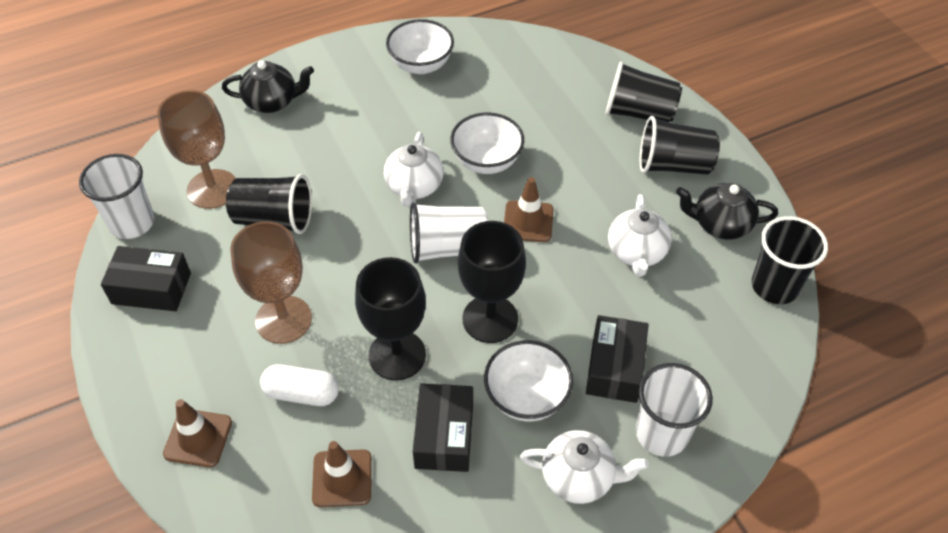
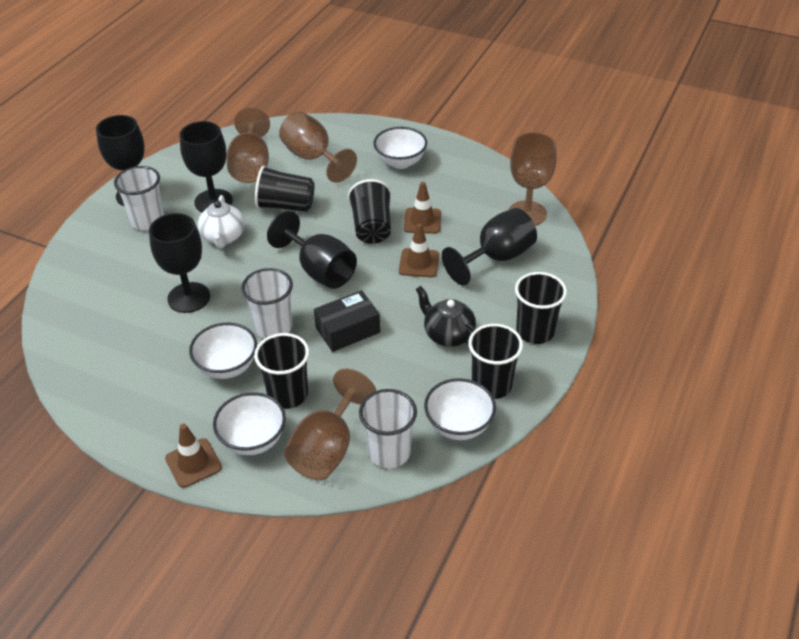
black box: 3 -> 1
black cup: 4 -> 5
black goblet: 2 -> 5
black teapot: 2 -> 1
brown goblet: 2 -> 4
white bowl: 3 -> 4
white capsule: 1 -> 0
white teapot: 3 -> 1

